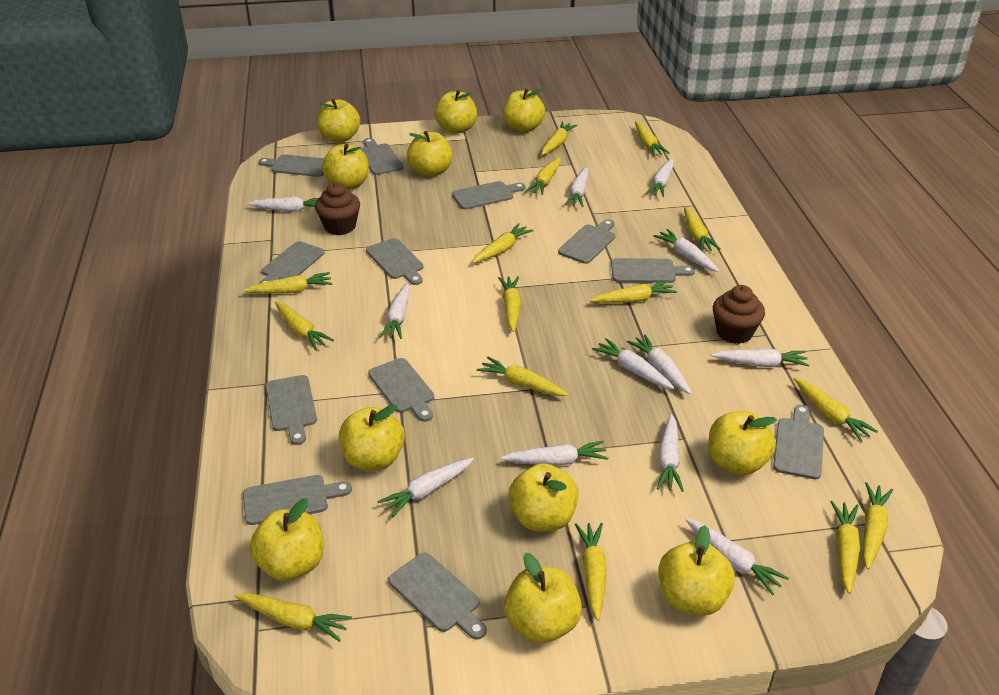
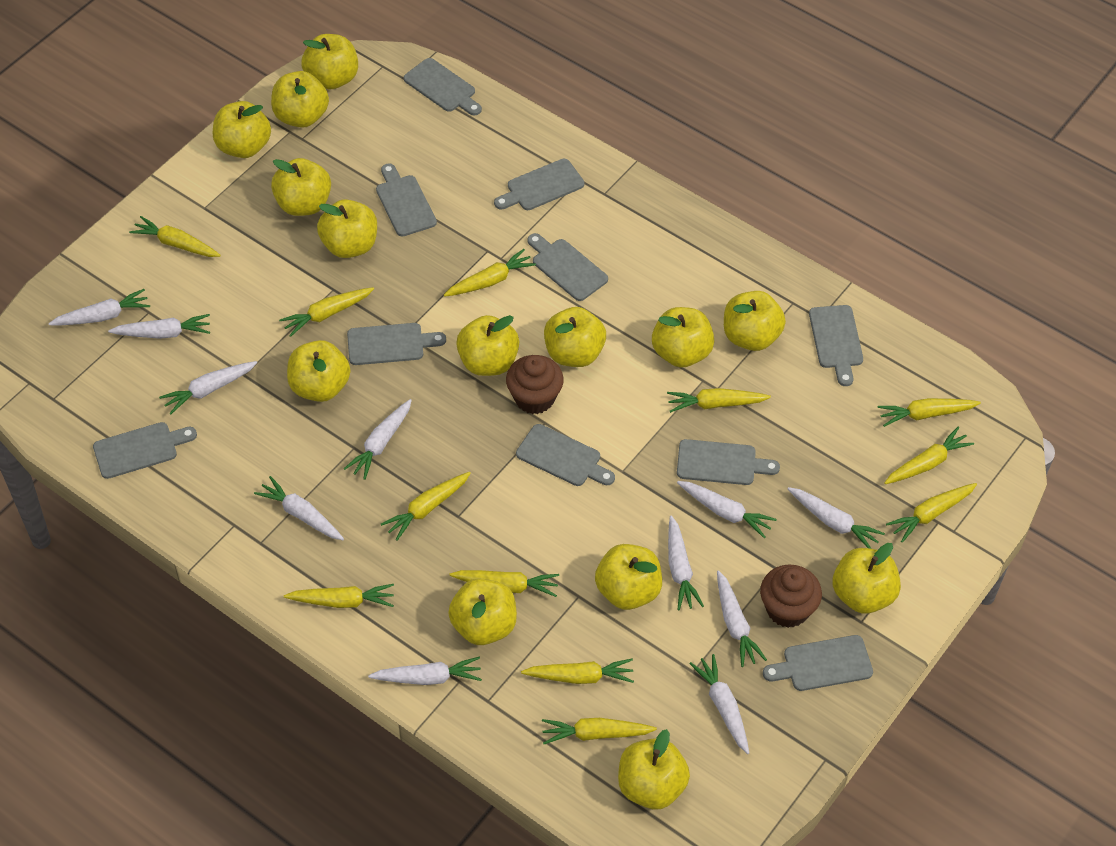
grey cutting board: 12 -> 10
white carrot: 12 -> 11
yellow apple: 11 -> 14
yellow carrot: 15 -> 12

